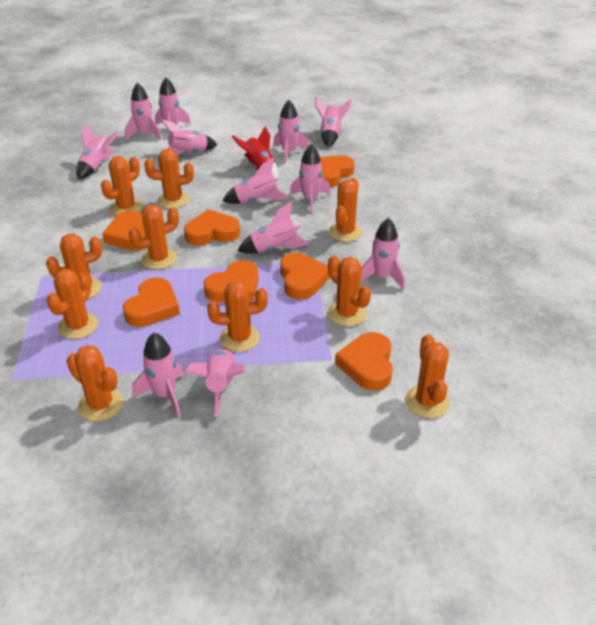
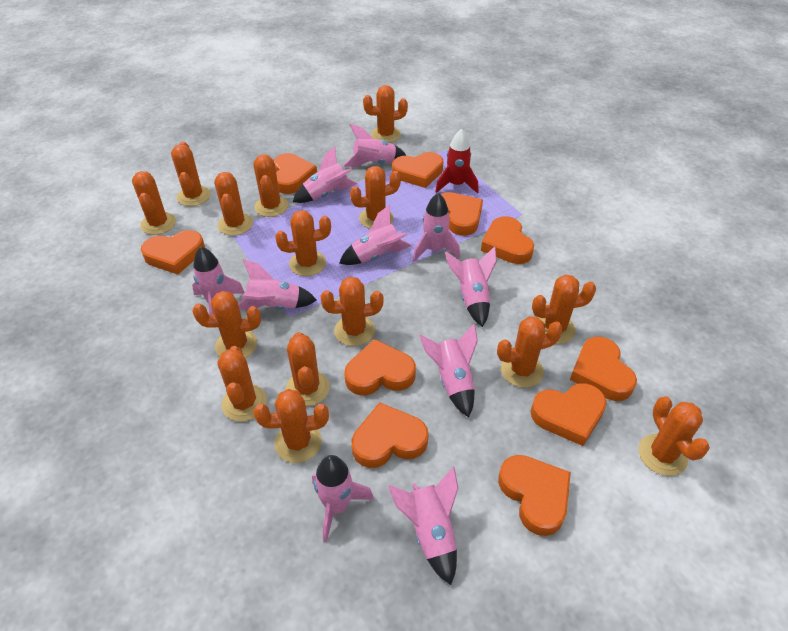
orange cactus: 10 -> 15
orange heart: 7 -> 10
pink rocket: 12 -> 10

